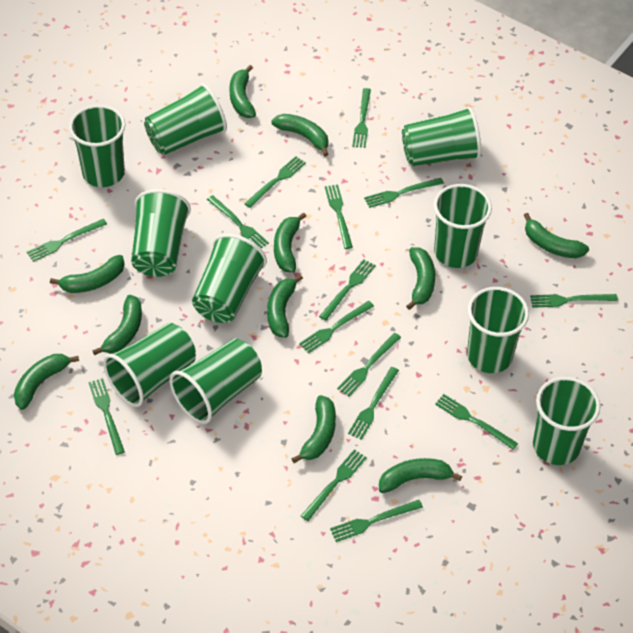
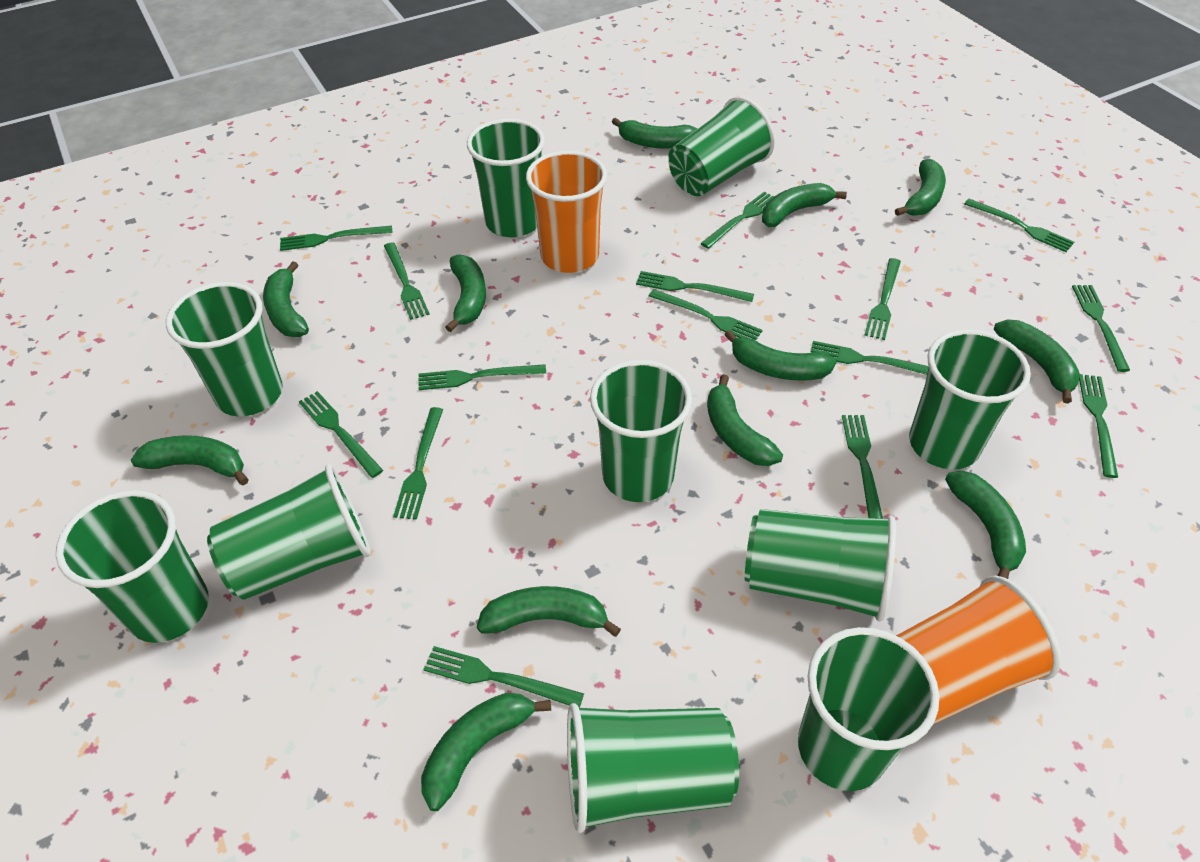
green banana: 11 -> 12
orange cup: 0 -> 2

